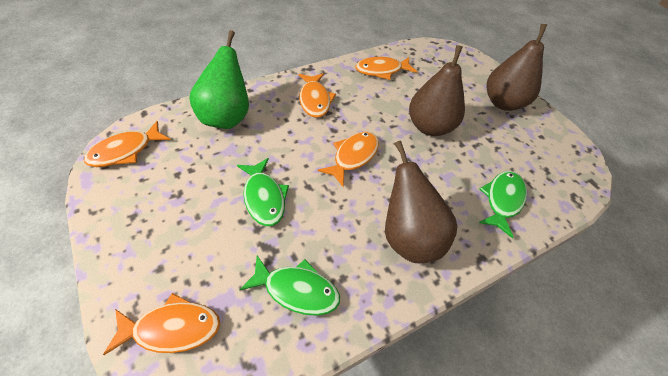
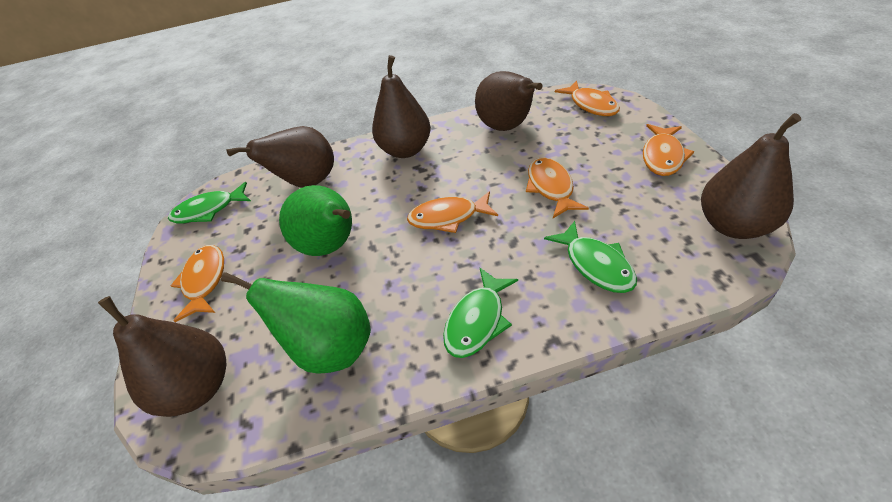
brown pear: 3 -> 5
green pear: 1 -> 2

